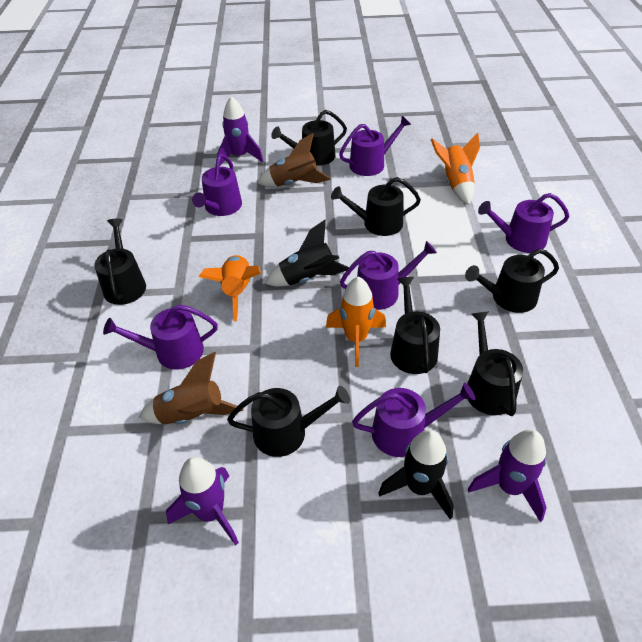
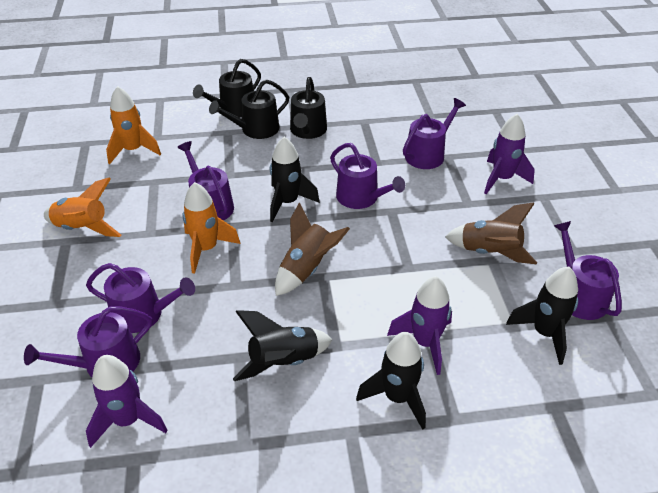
black rocket: 2 -> 4
black watering can: 7 -> 3

